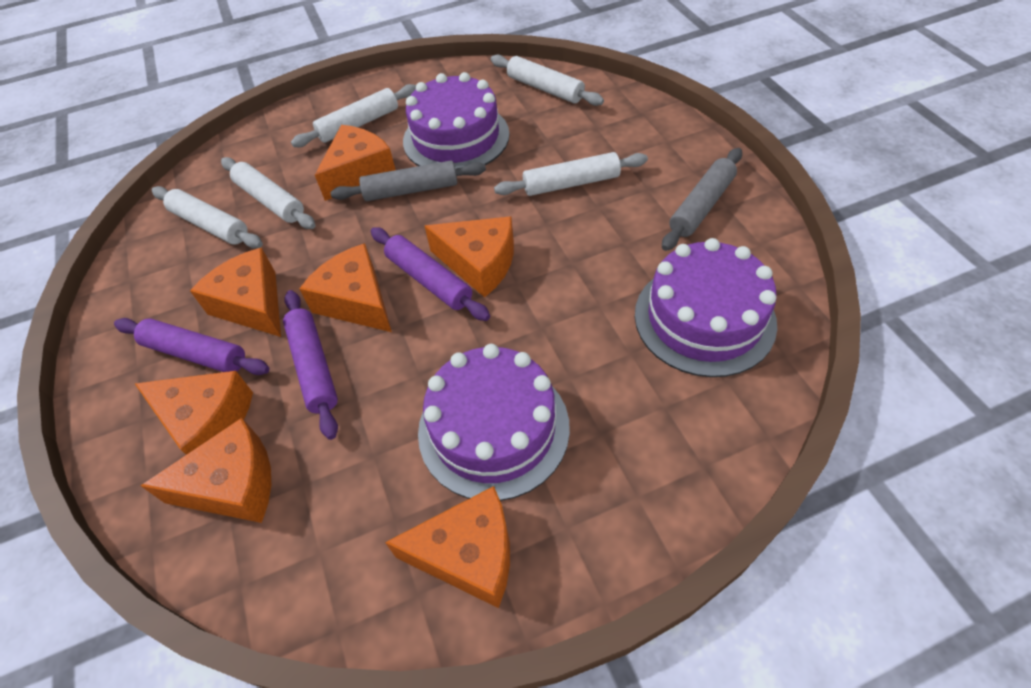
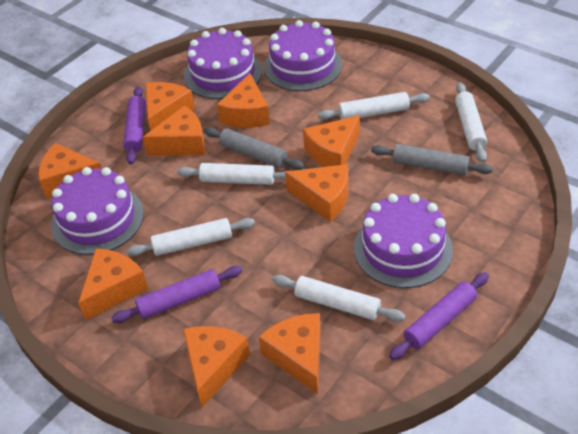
orange cheese: 7 -> 9
purple cake: 3 -> 4

